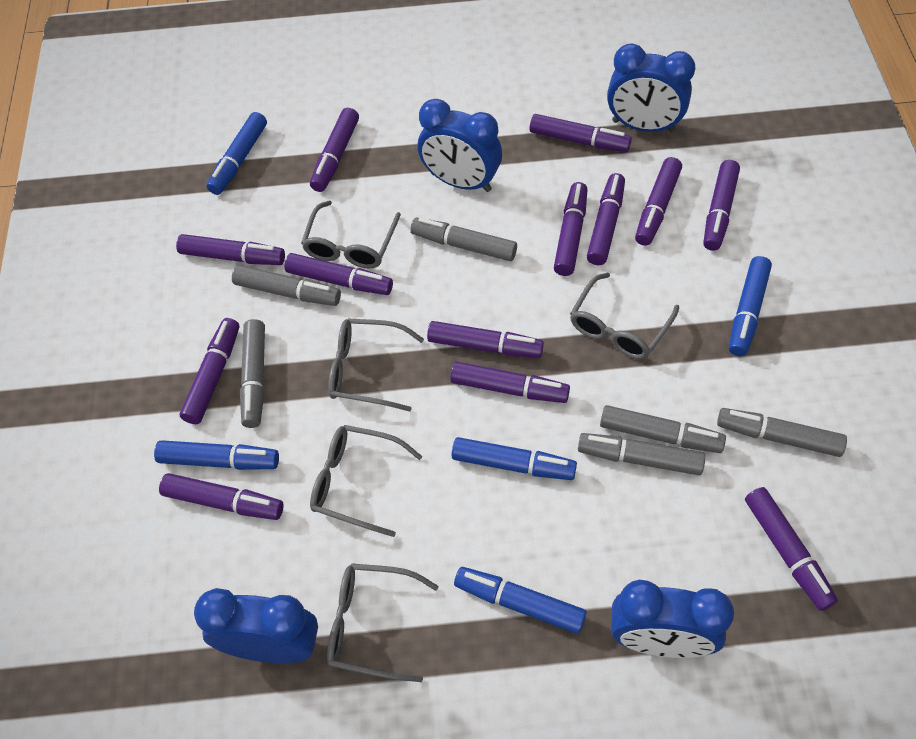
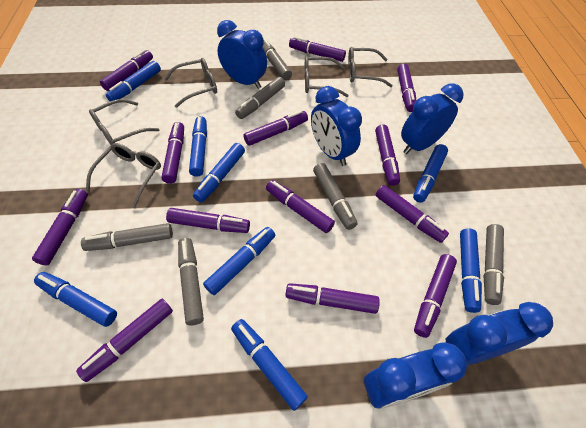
blue clock: 4 -> 5
blue marker: 5 -> 8

